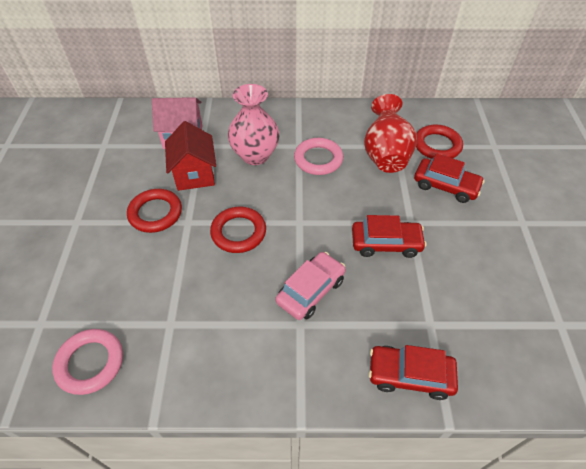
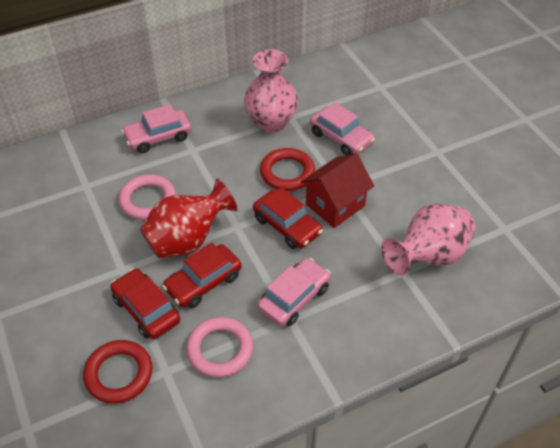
pink car: 1 -> 3
pink house: 1 -> 0
pink vase: 1 -> 2
red ring: 3 -> 2

